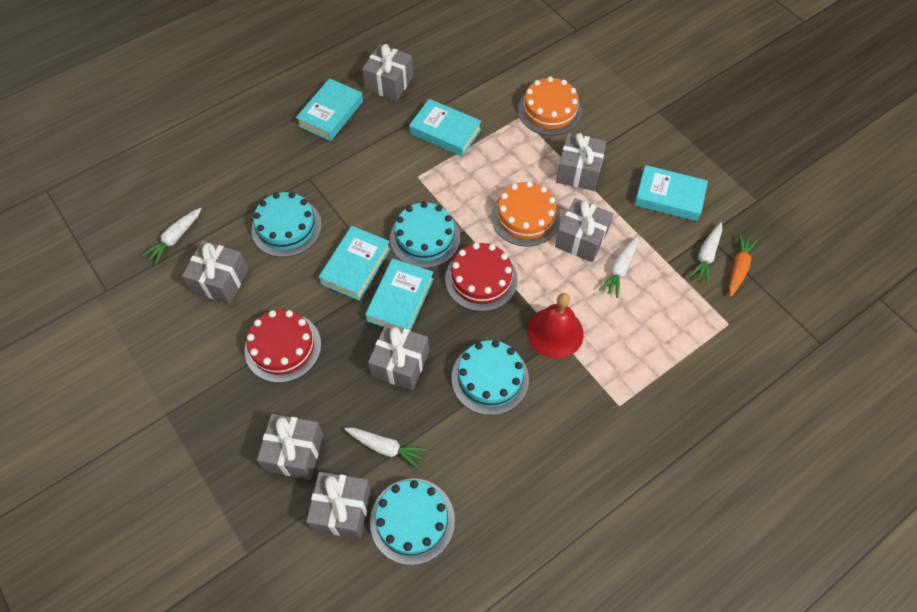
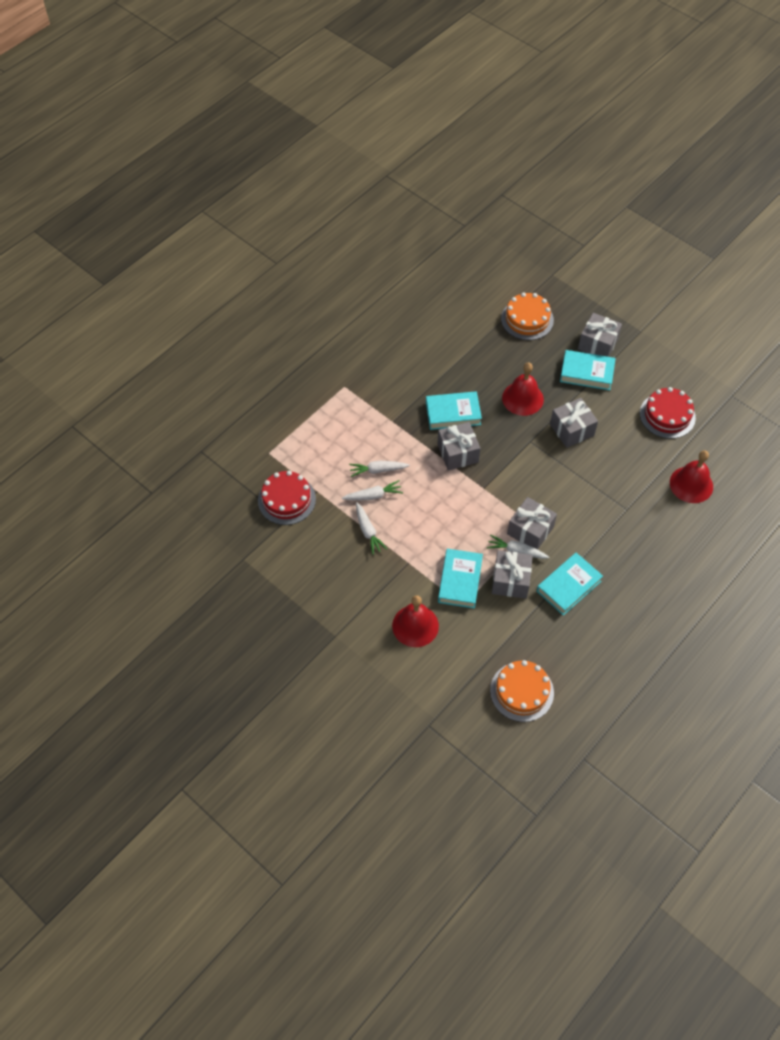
grey gift: 7 -> 5
orange carrot: 1 -> 0
red bell: 1 -> 3
turquoise book: 5 -> 4
turquoise cake: 4 -> 0

